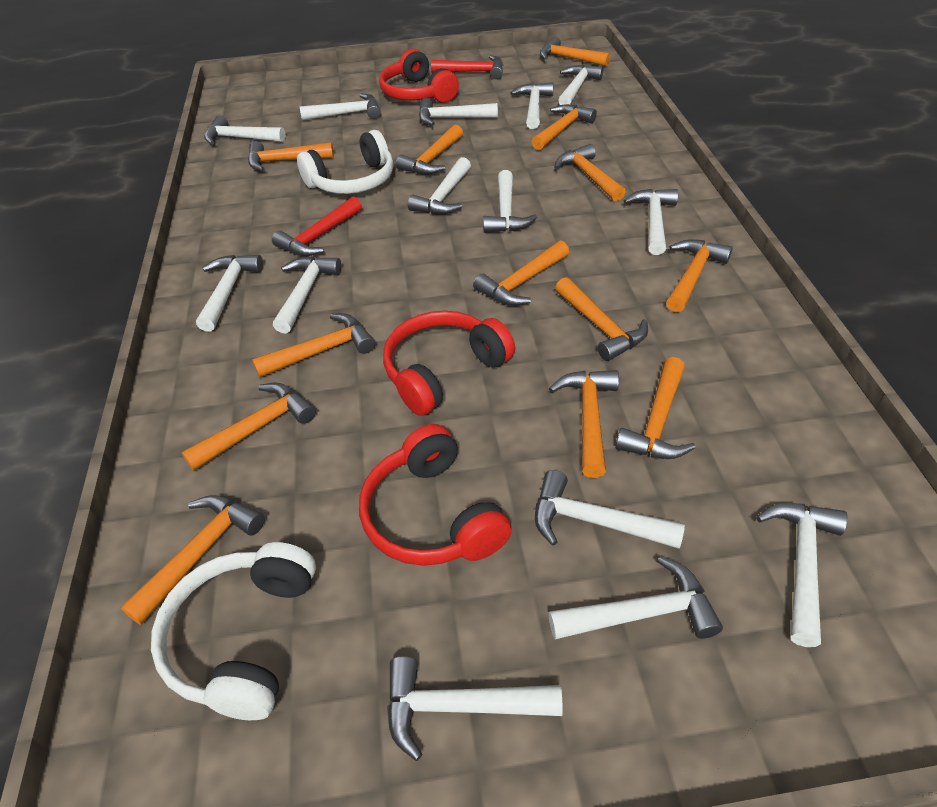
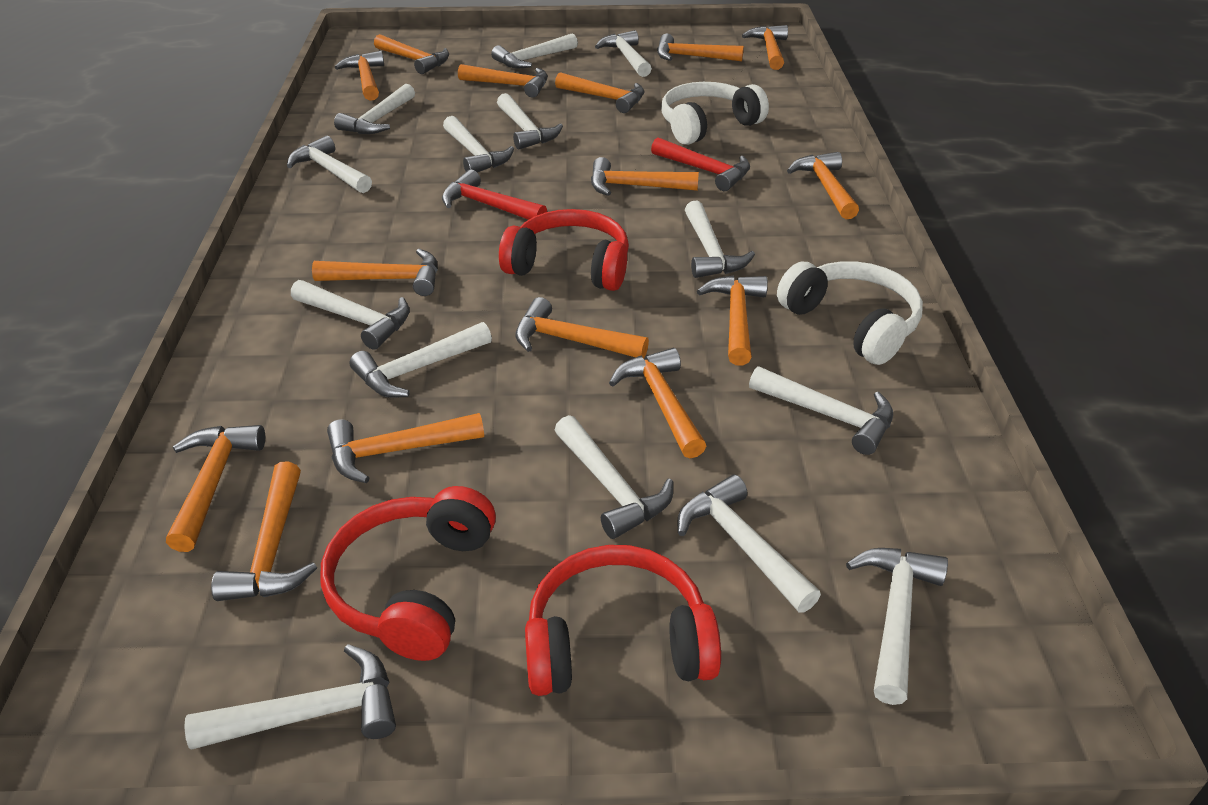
orange hammer: 13 -> 15

